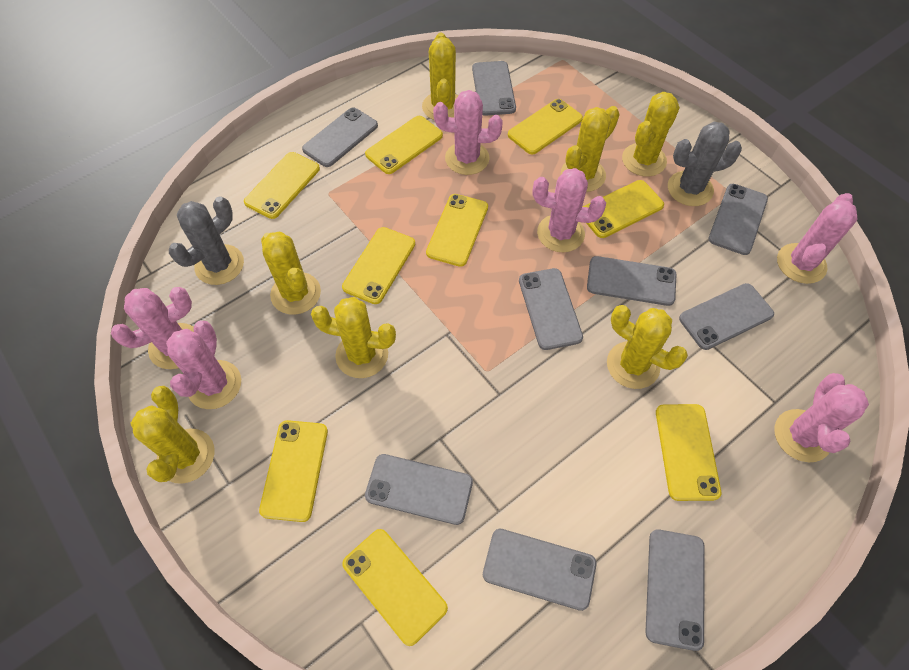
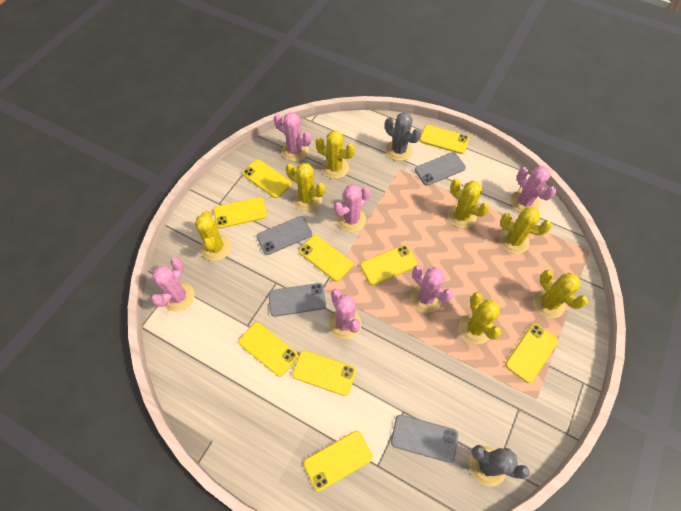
grey phone: 9 -> 4

